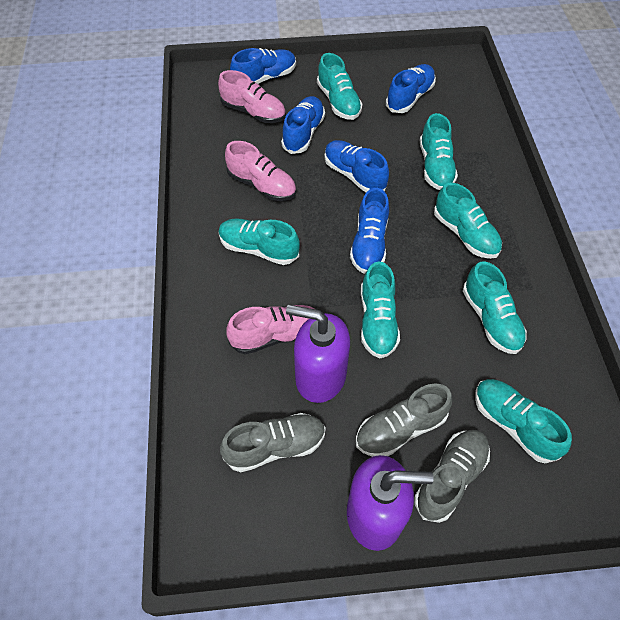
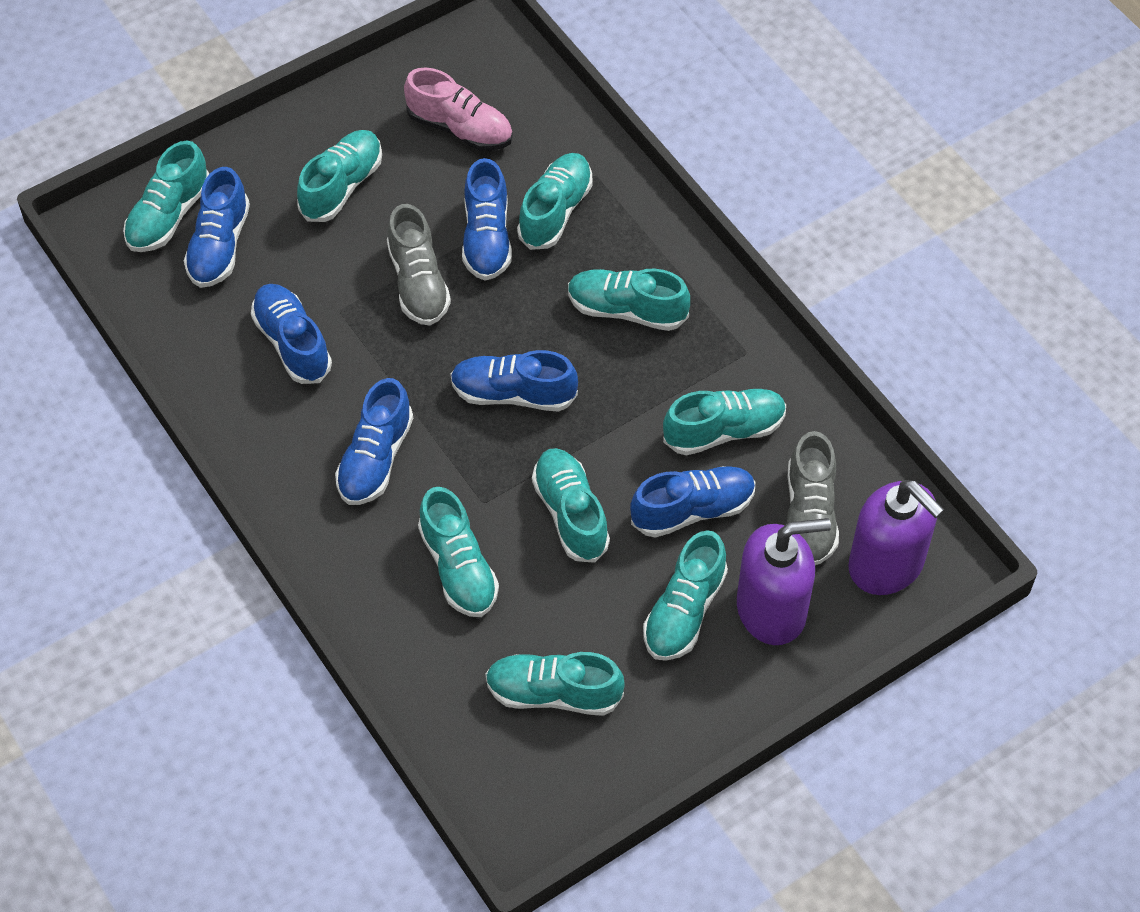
blue shoe: 5 -> 6
grey shoe: 3 -> 2
pink shoe: 3 -> 1
turquoise shoe: 7 -> 9

